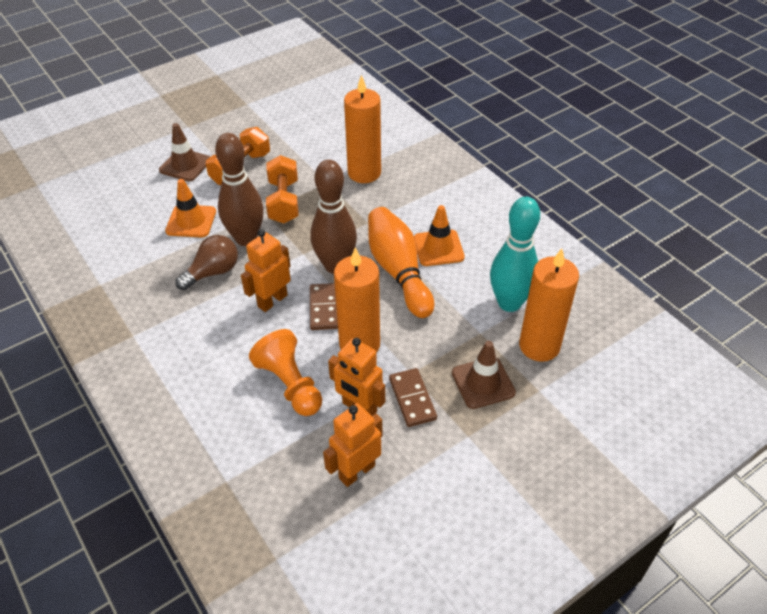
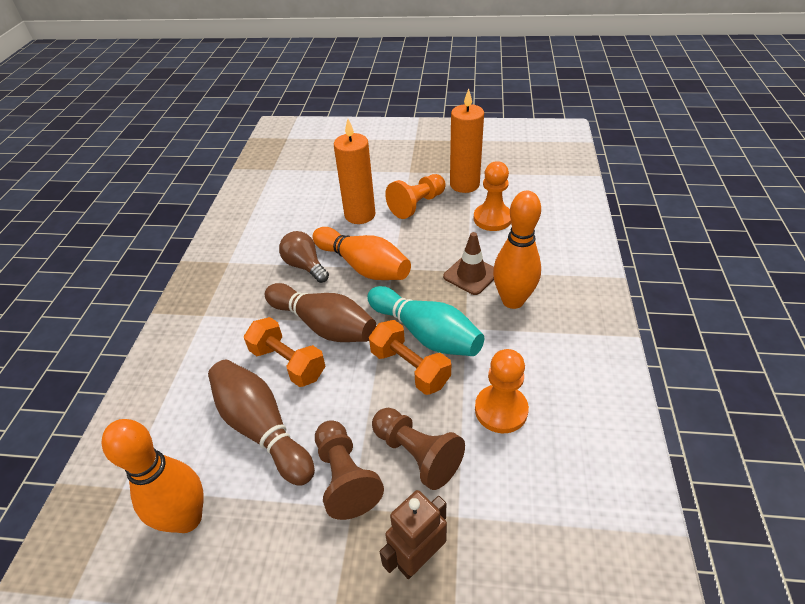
brown domino: 2 -> 0
brown pawn: 0 -> 2
brown robot: 0 -> 1
brown traffic cone: 2 -> 1
orange bowling pin: 1 -> 3
orange candle: 3 -> 2
orange pawn: 1 -> 3
orange robot: 3 -> 0
orange traffic cone: 2 -> 0

